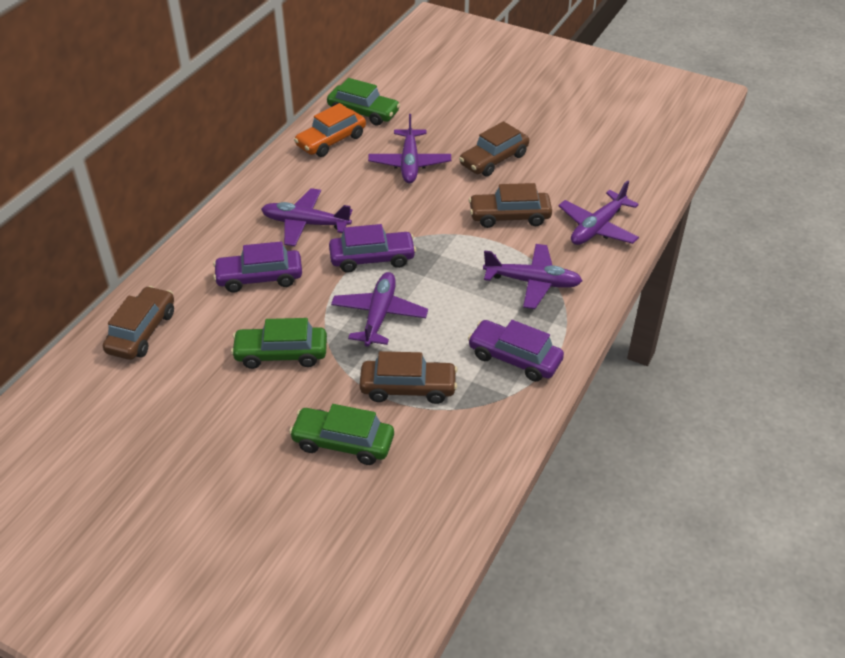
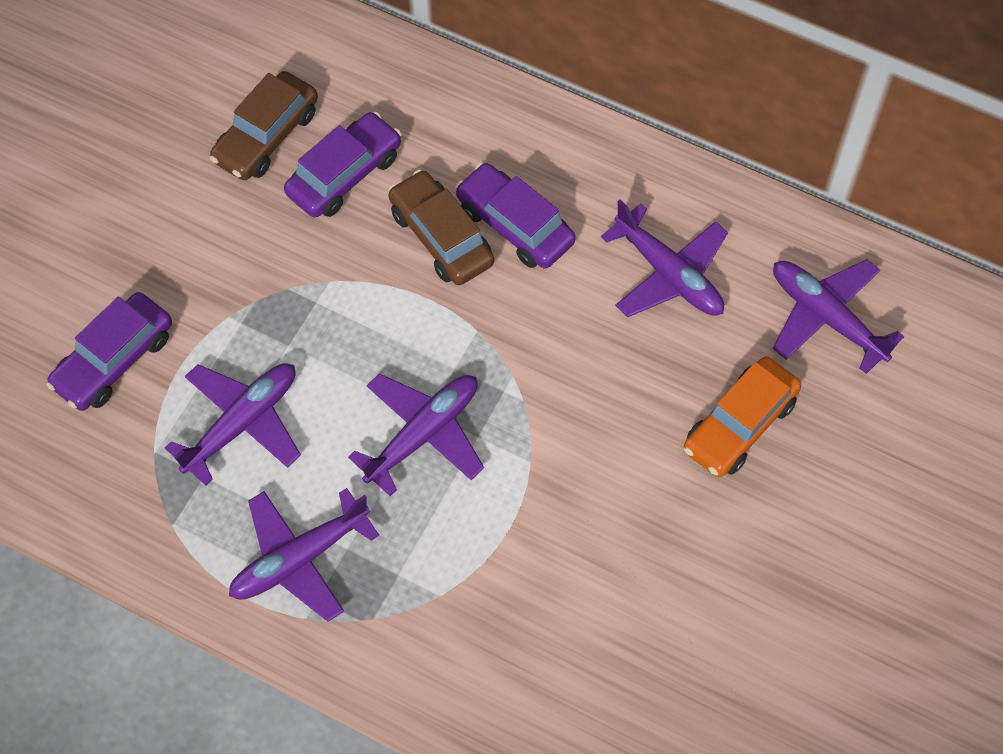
brown car: 4 -> 2
green car: 3 -> 0

